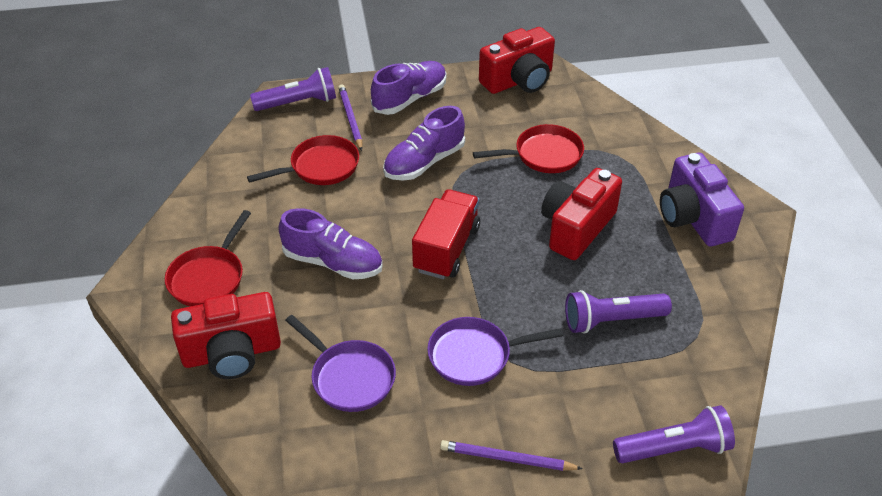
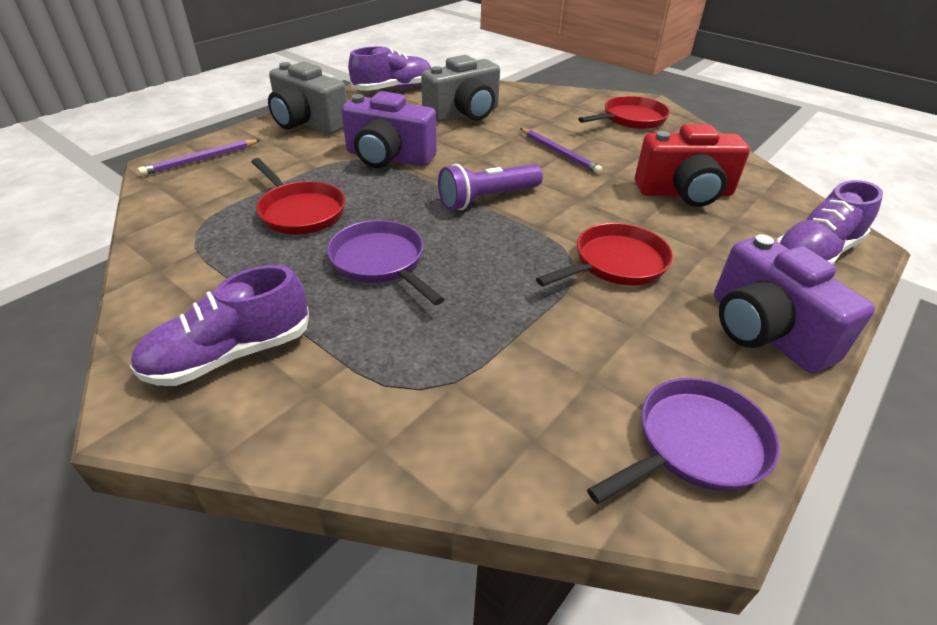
grey camera: 0 -> 2
purple camera: 1 -> 2
purple flashlight: 3 -> 1
red camera: 3 -> 1
red truck: 1 -> 0

